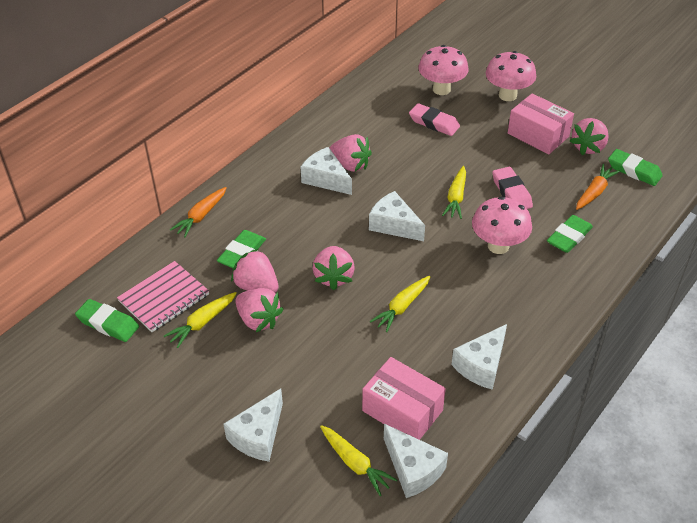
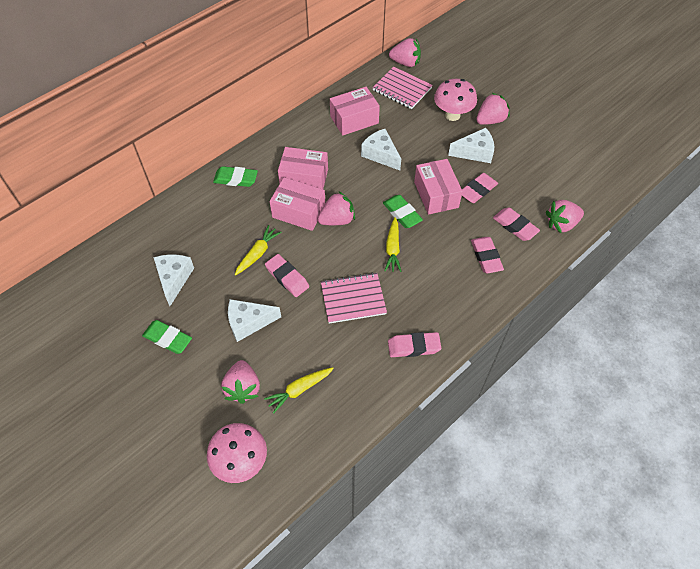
green eraser: 4 -> 3
orange carrot: 2 -> 0
pink box: 2 -> 4
pink eraser: 2 -> 5
pink mushroom: 3 -> 2
pink notebook: 1 -> 2
white cheese: 5 -> 4
yellow carrot: 4 -> 3

